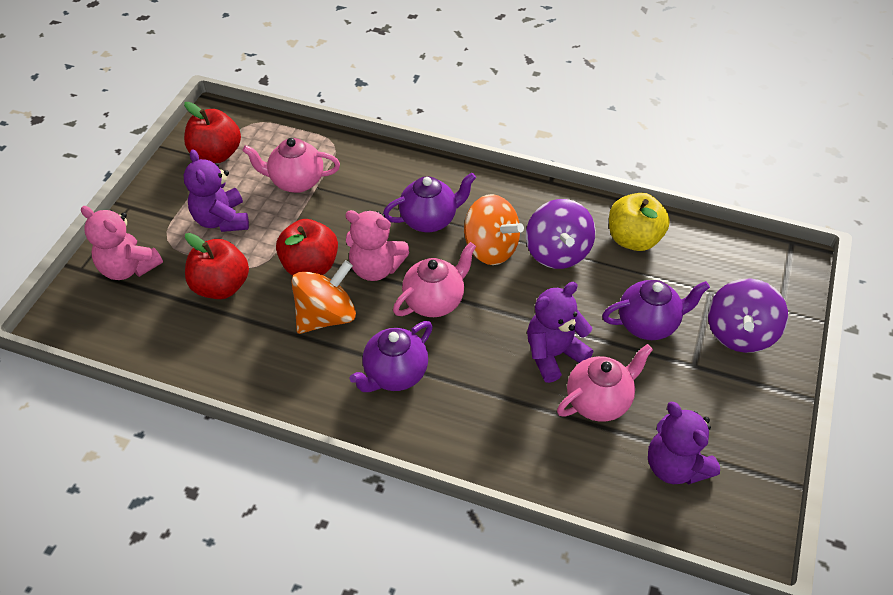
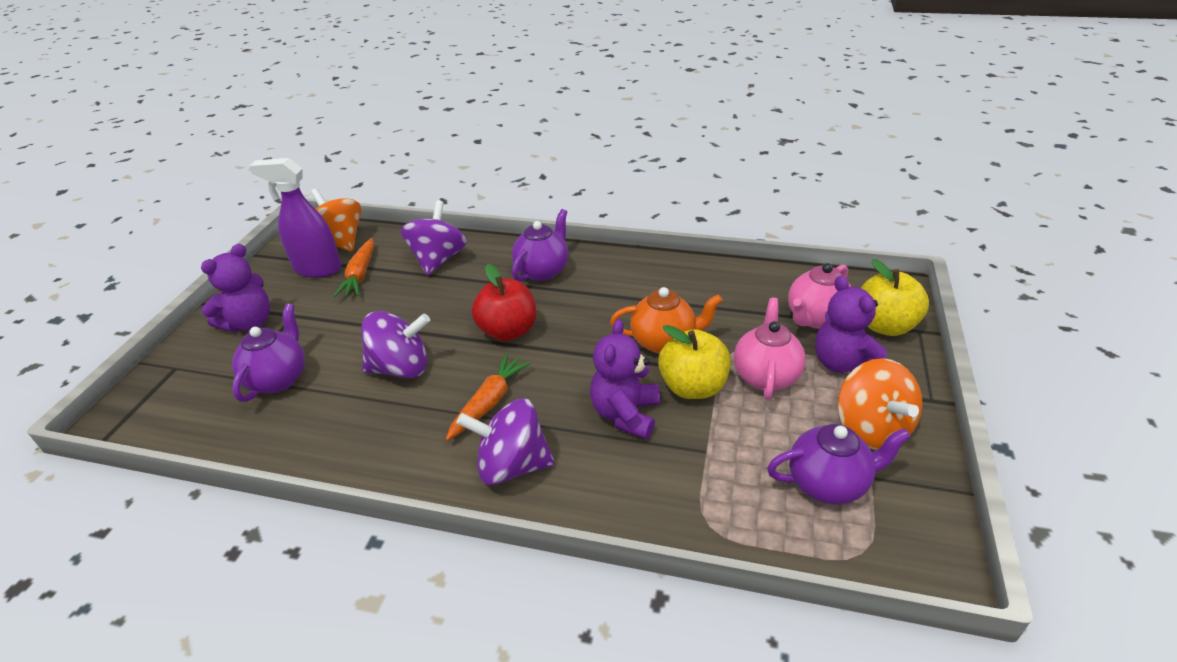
orange carrot: 0 -> 2
orange teapot: 0 -> 1
pink teapot: 3 -> 2
pink teddy bear: 2 -> 0
purple spinning top: 2 -> 3
purple spray bottle: 0 -> 1
red apple: 3 -> 1
yellow apple: 1 -> 2

